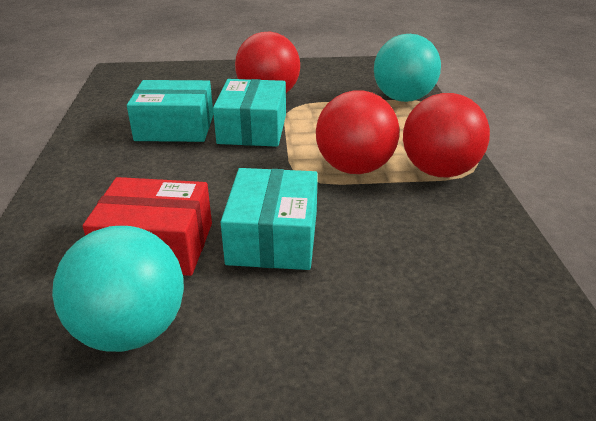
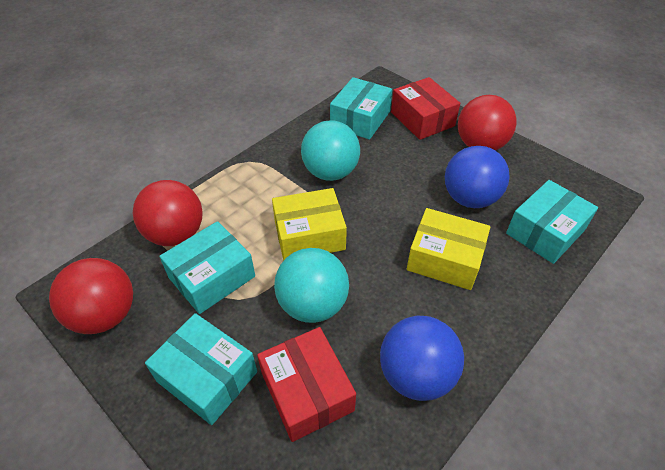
blue ball: 0 -> 2
red box: 1 -> 2
turquoise box: 3 -> 4
yellow box: 0 -> 2

